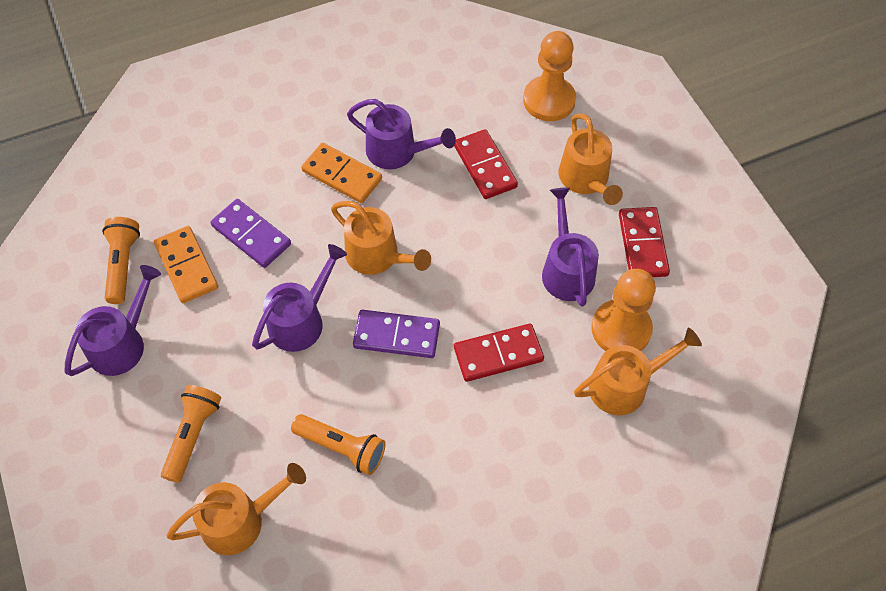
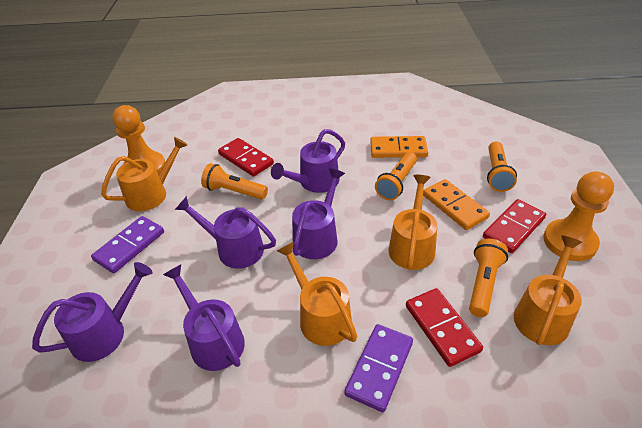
orange flashlight: 3 -> 4
purple watering can: 4 -> 5

